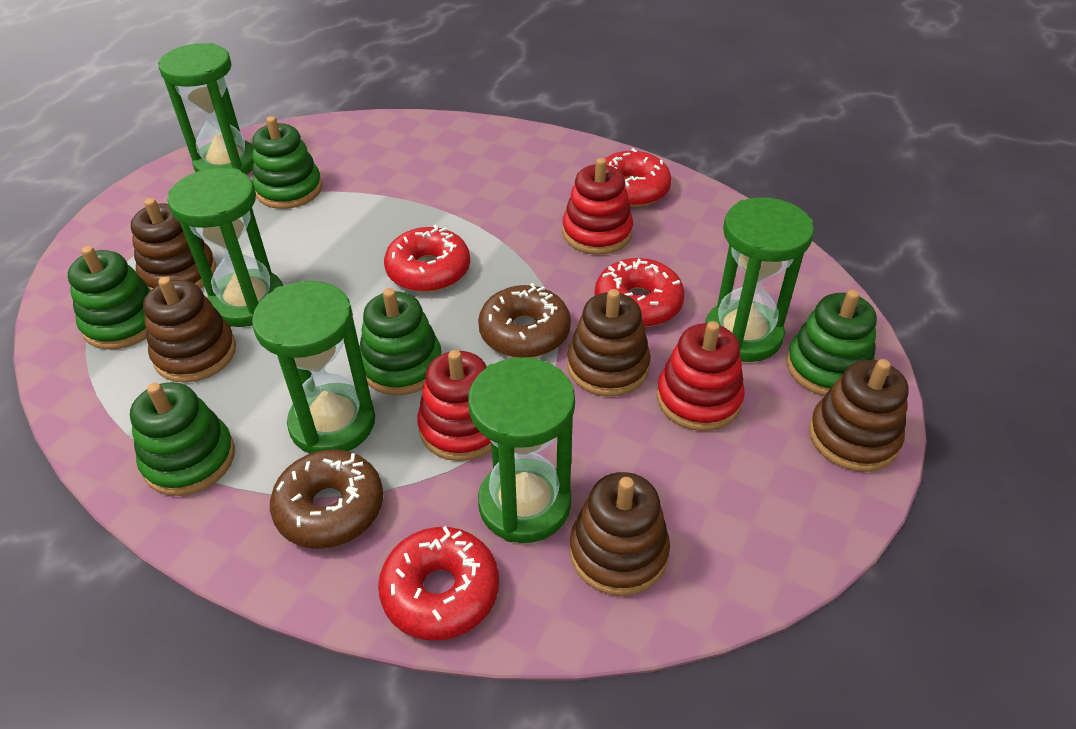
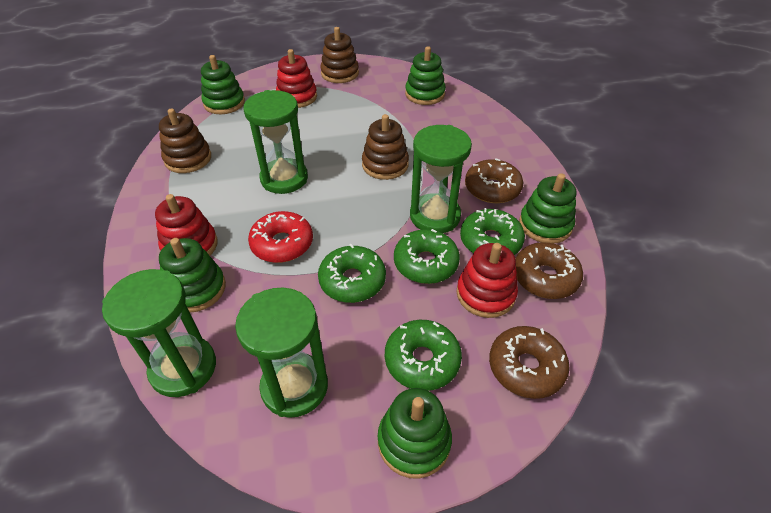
brown donut: 2 -> 3
brown stacking toy: 5 -> 3
green donut: 0 -> 4
green hourglass: 5 -> 4
red donut: 4 -> 1

